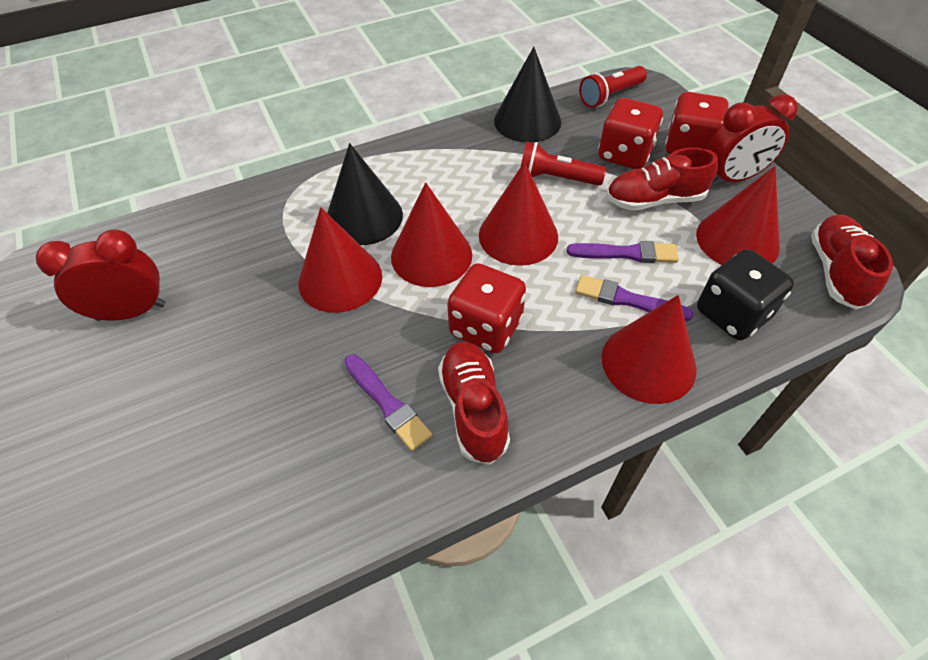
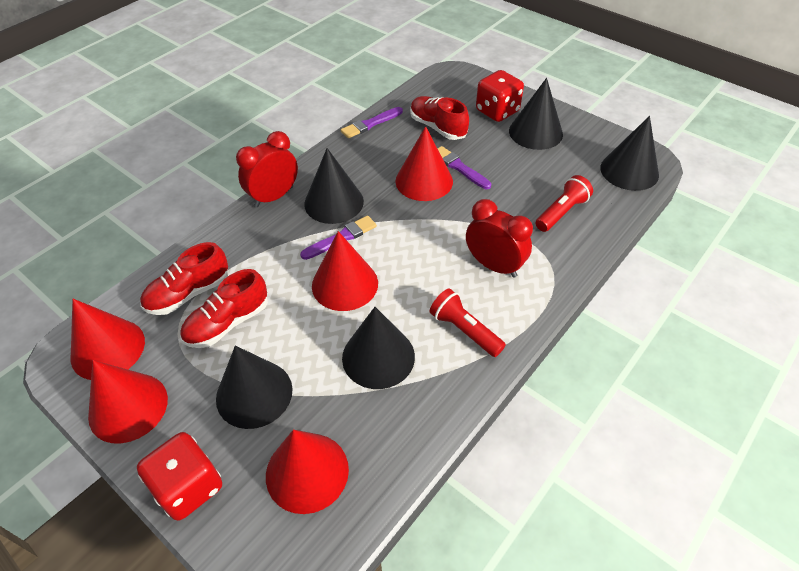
black cone: 2 -> 5
black dice: 1 -> 0
red dice: 3 -> 2

